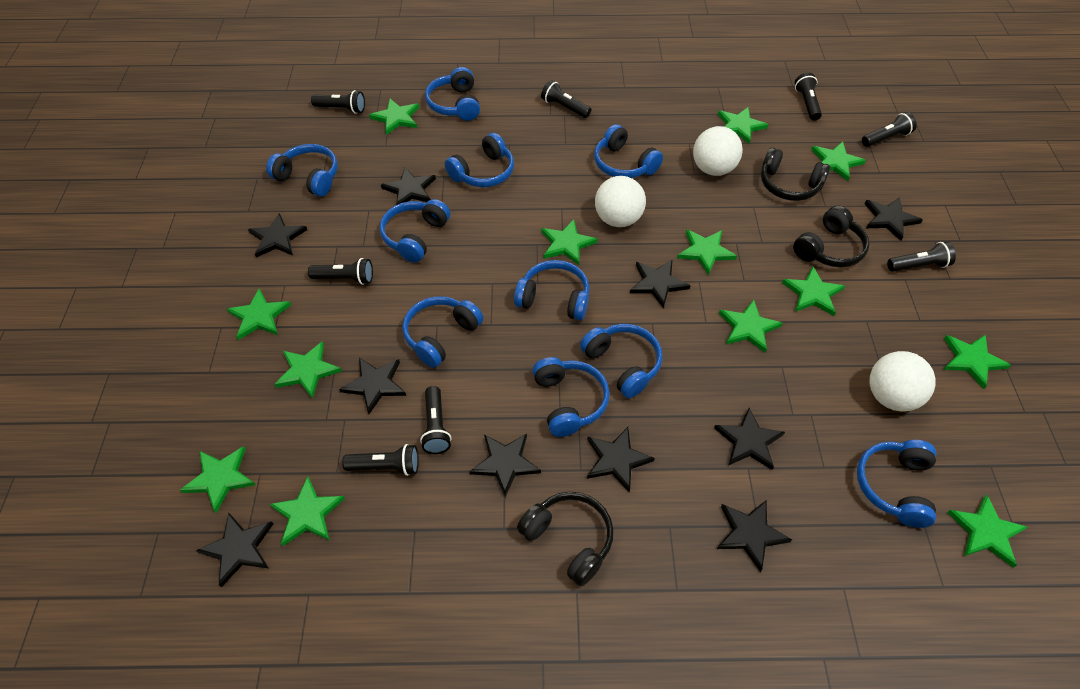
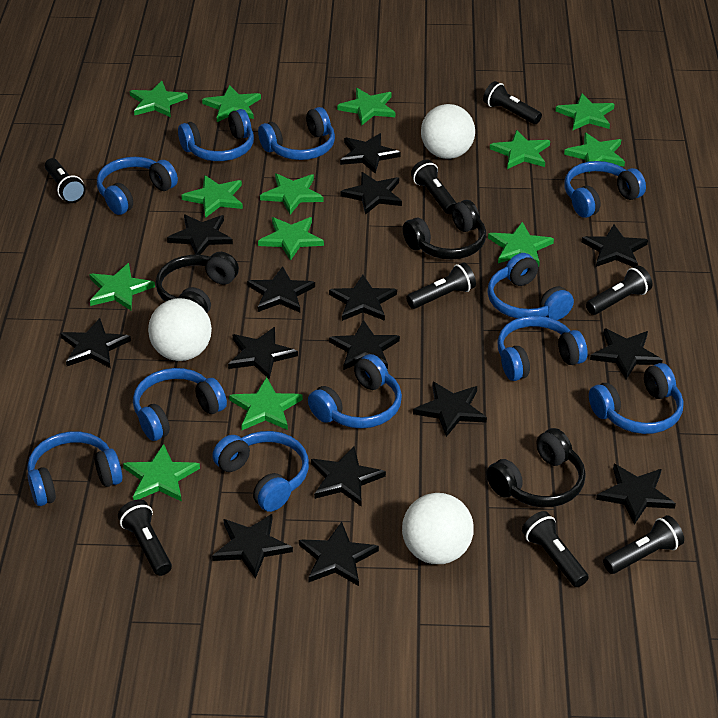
black star: 10 -> 15
blue headphones: 10 -> 11

